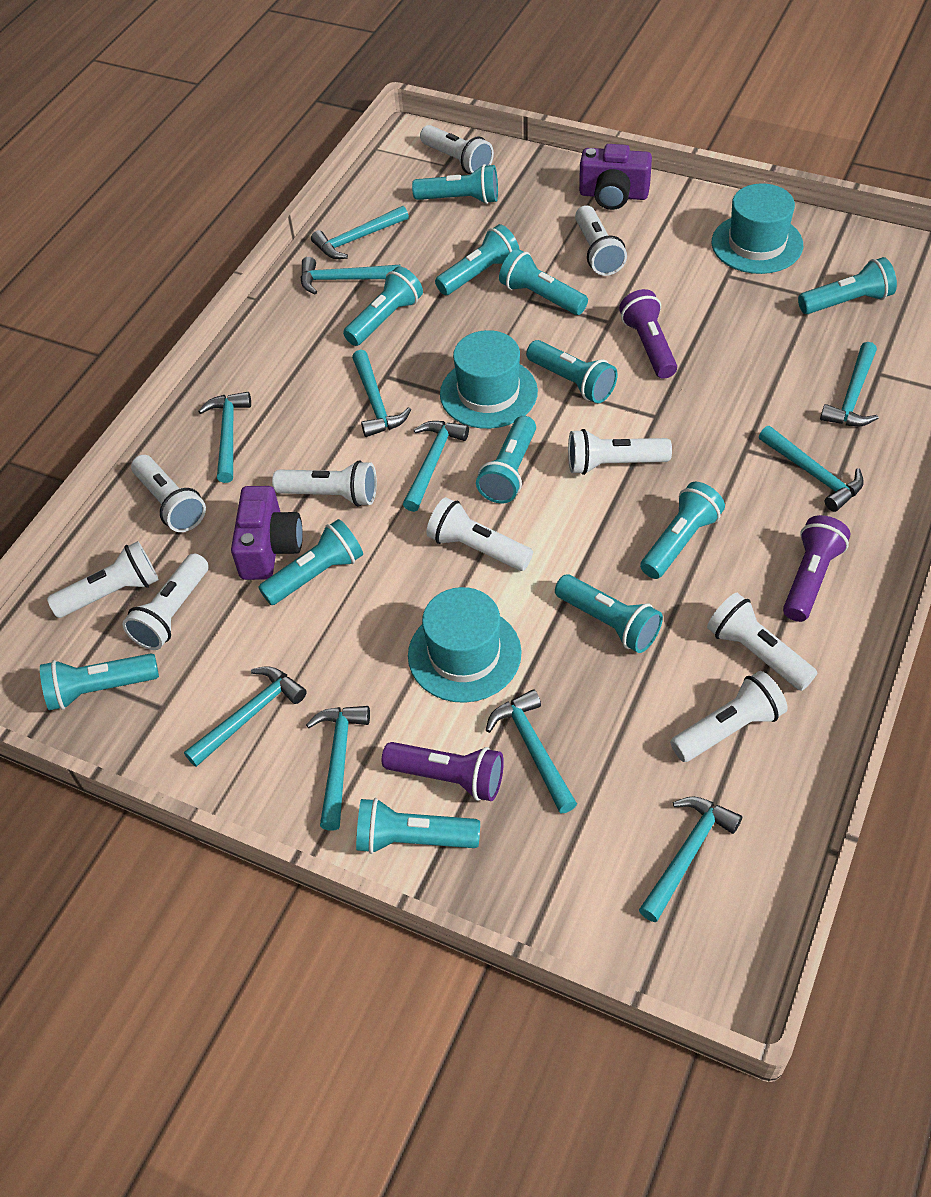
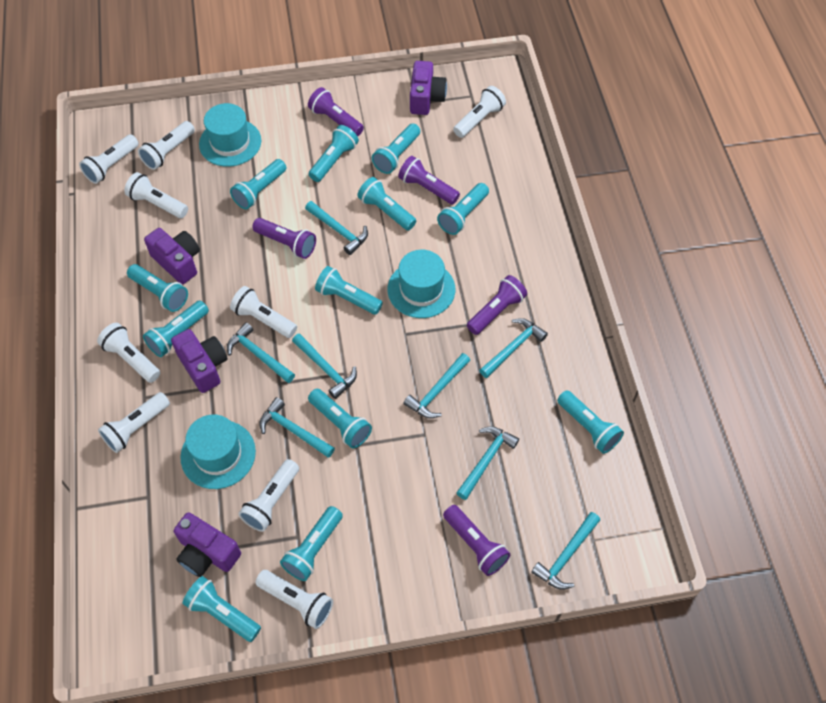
purple camera: 2 -> 4
purple flashlight: 3 -> 5
turquoise hammer: 11 -> 8
white flashlight: 10 -> 9

